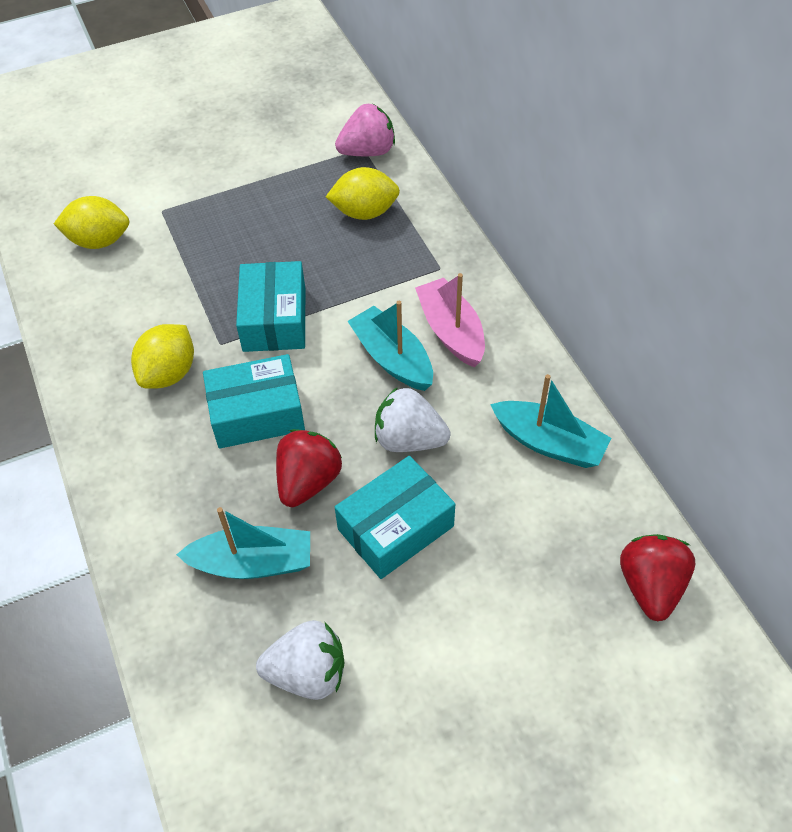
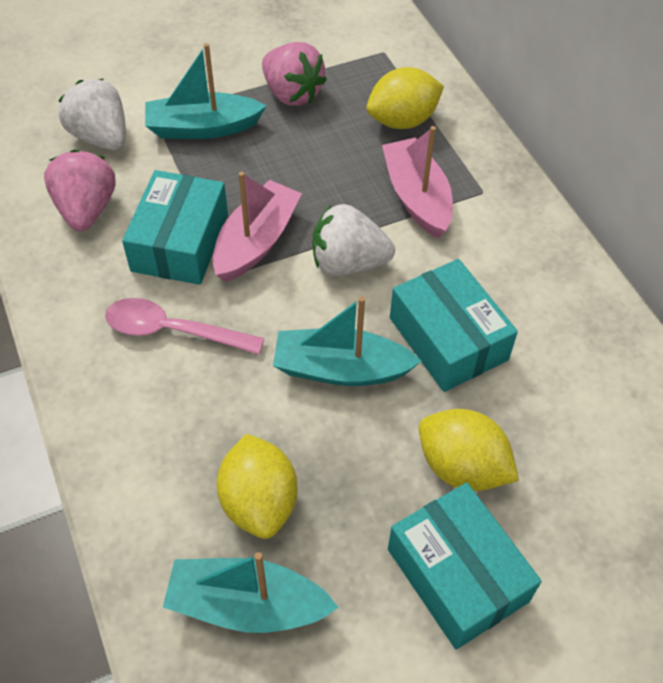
pink boat: 1 -> 2
pink spoon: 0 -> 1
pink strawberry: 1 -> 2
red strawberry: 2 -> 0

